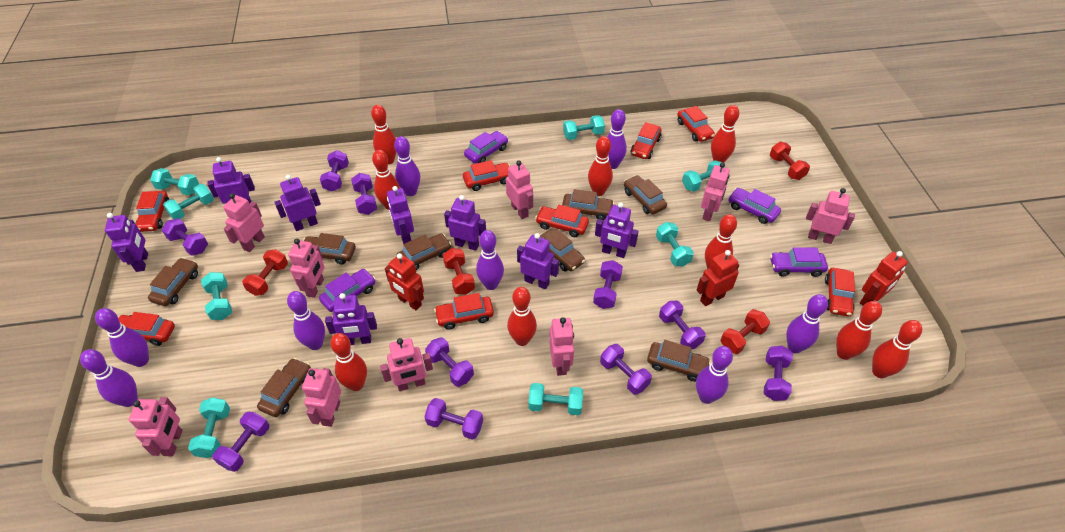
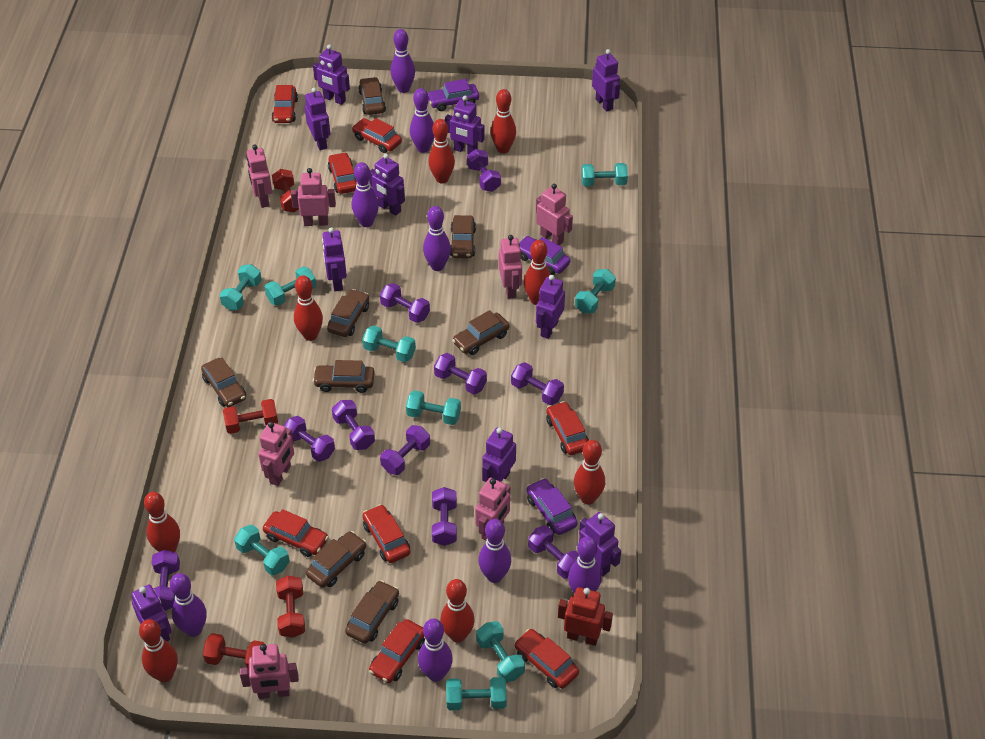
pink robot: 9 -> 7
purple car: 4 -> 3
purple robot: 8 -> 10
red bowling pin: 9 -> 8
red robot: 3 -> 1
turquoise dumbbell: 8 -> 9

